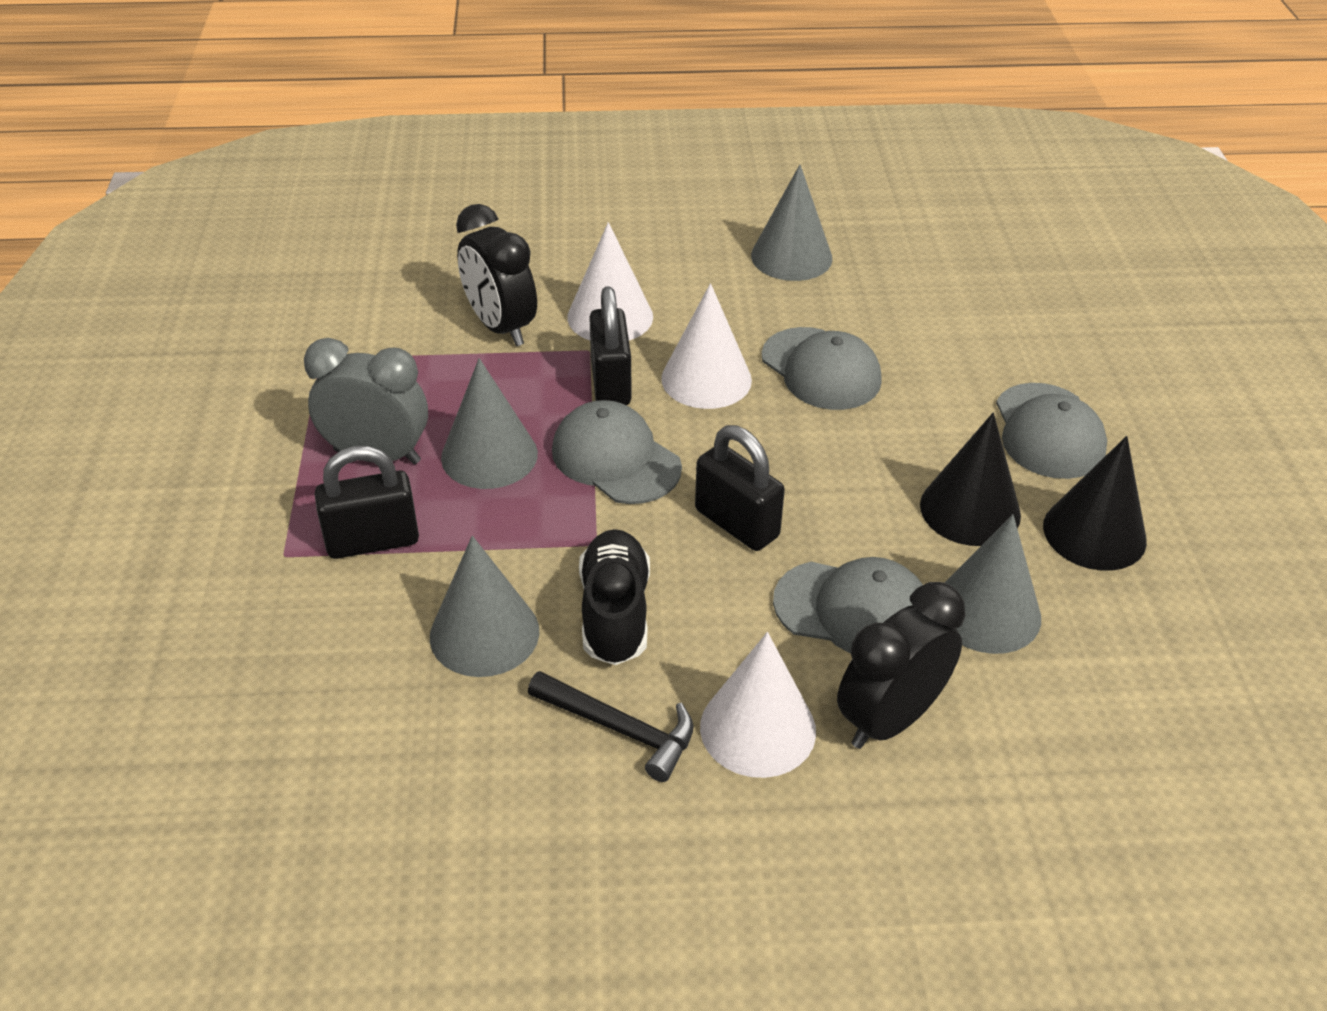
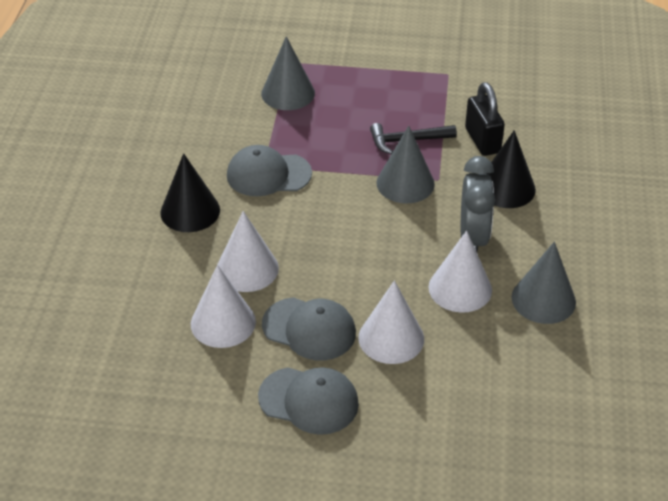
black clock: 2 -> 0
black padlock: 3 -> 1
black shoe: 1 -> 0
grey cap: 4 -> 3
grey cone: 4 -> 3
white cone: 3 -> 4

